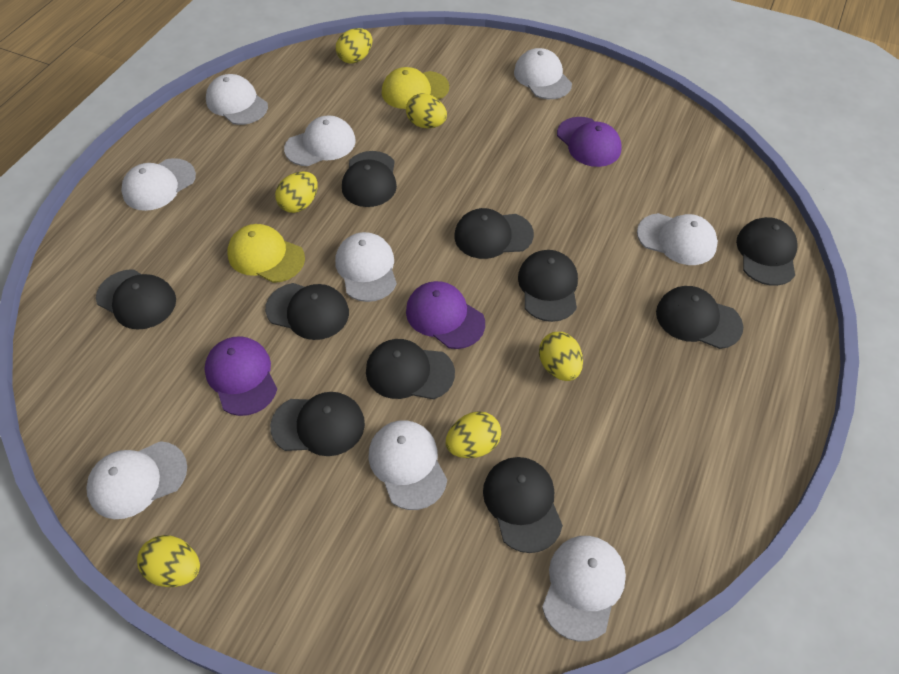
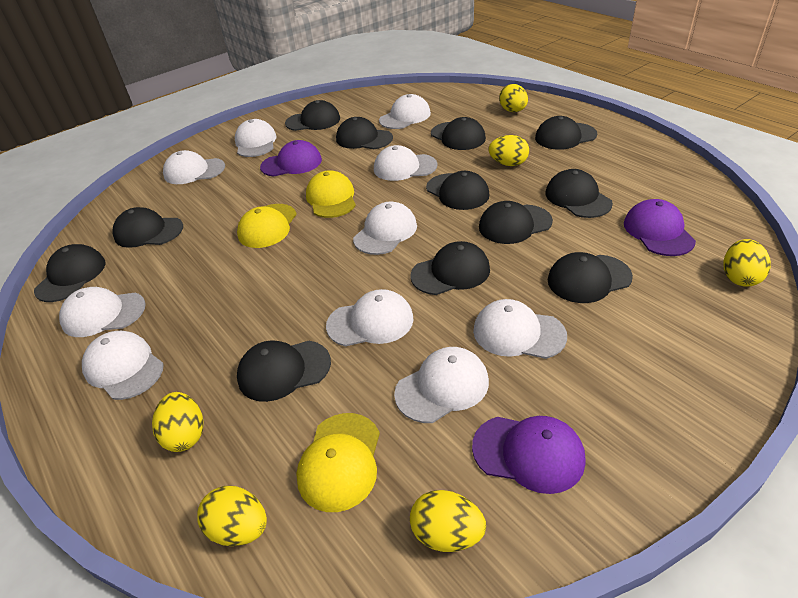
black cap: 10 -> 12
white cap: 9 -> 10
yellow cap: 2 -> 3

